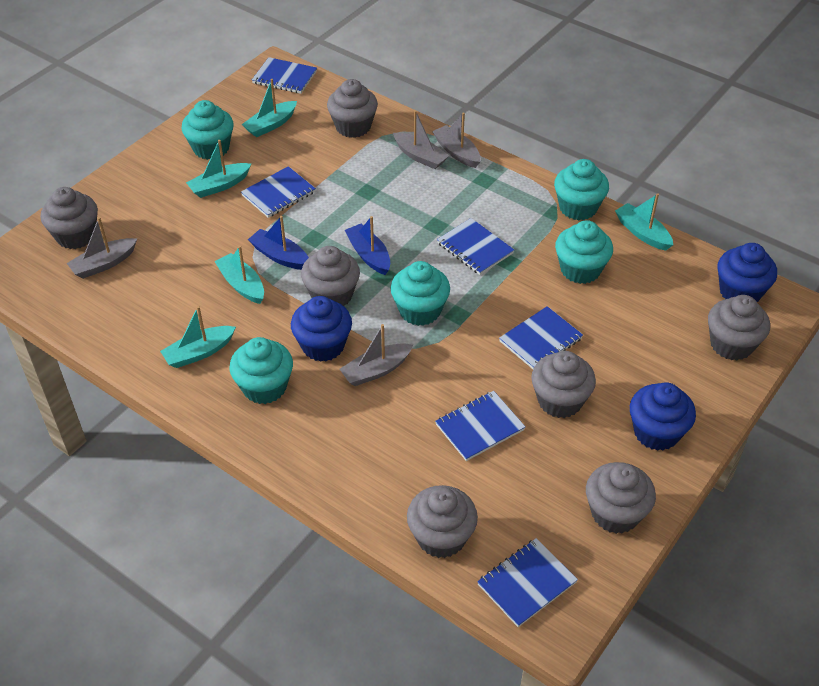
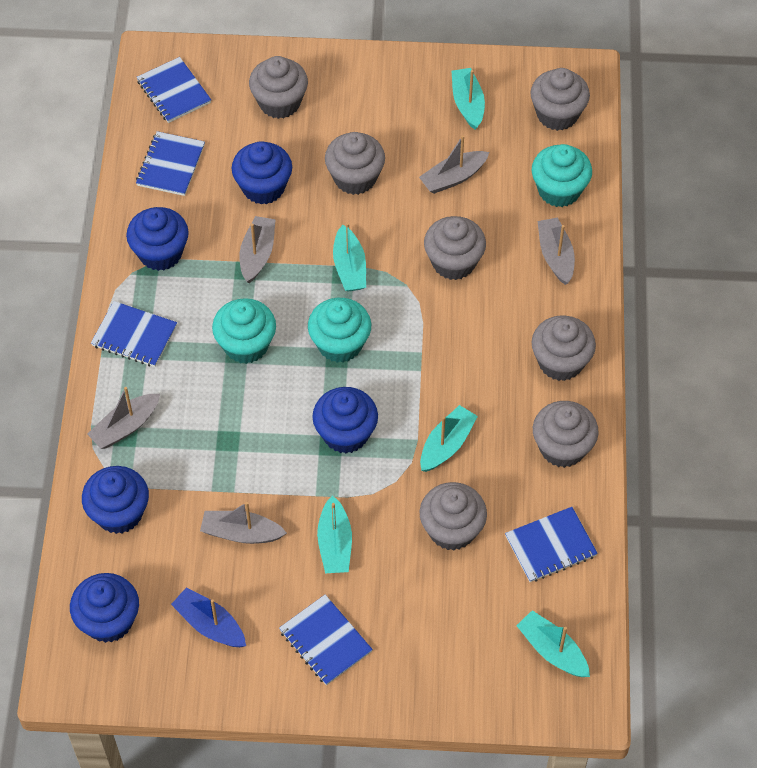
blue boat: 2 -> 1
blue cupcake: 3 -> 5
blue notebook: 6 -> 5
grey boat: 4 -> 5
turquoise cupcake: 5 -> 3

